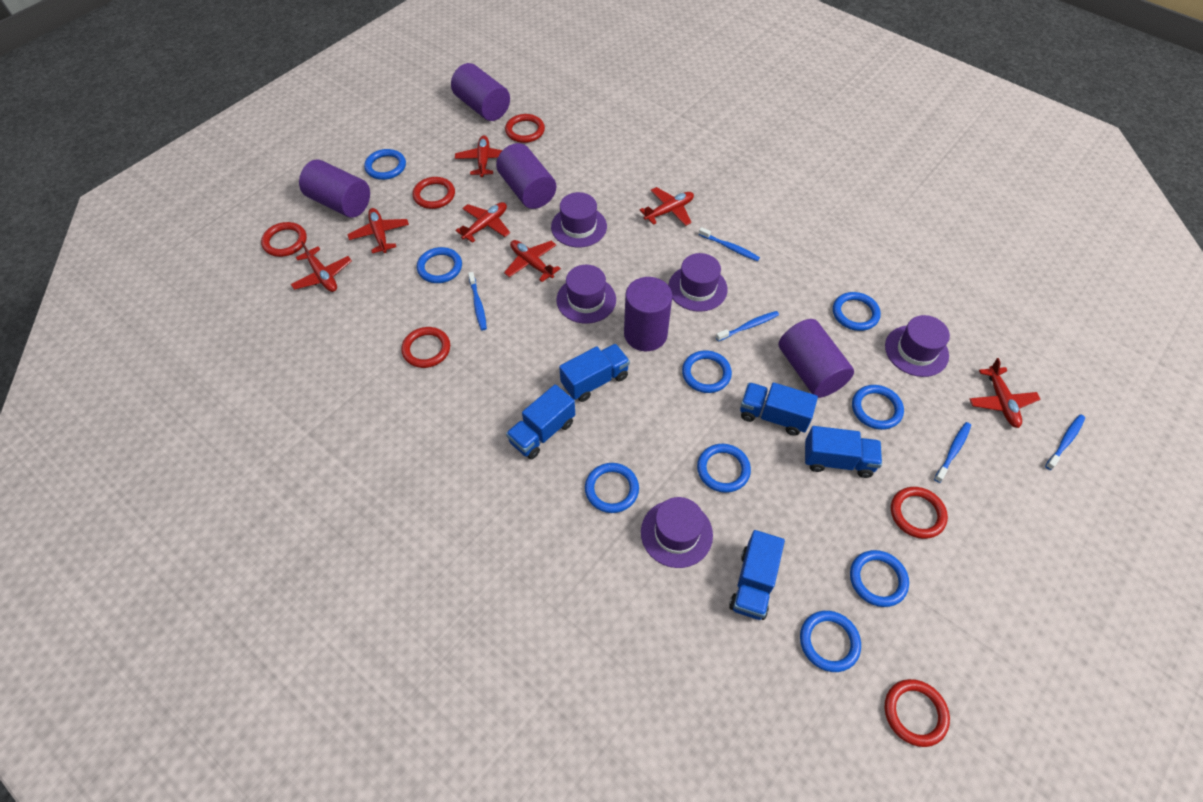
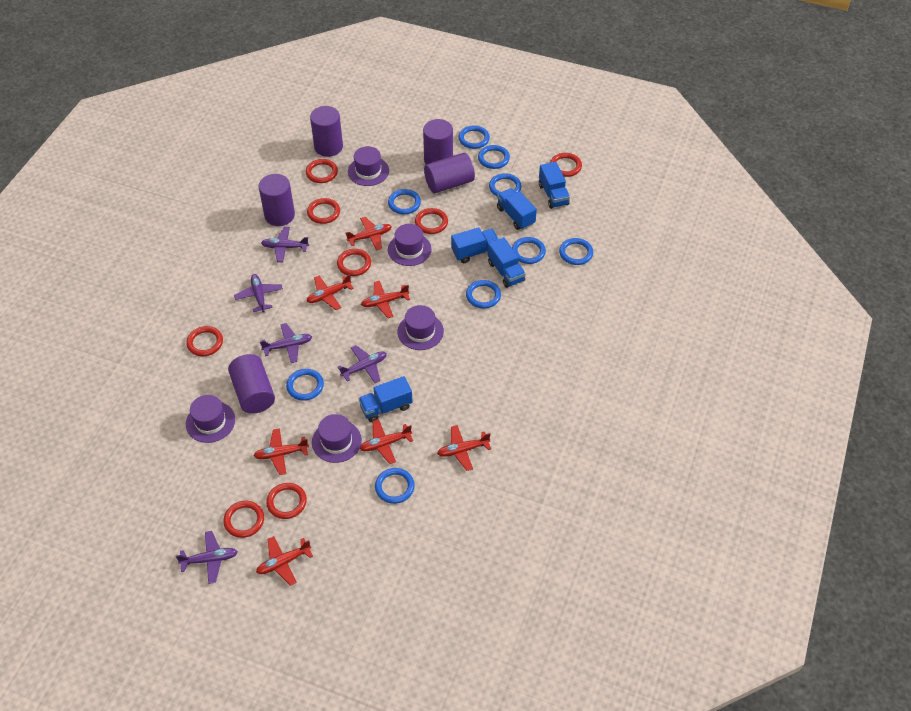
blue toothbrush: 5 -> 0
purple plane: 0 -> 5
red ring: 6 -> 8

